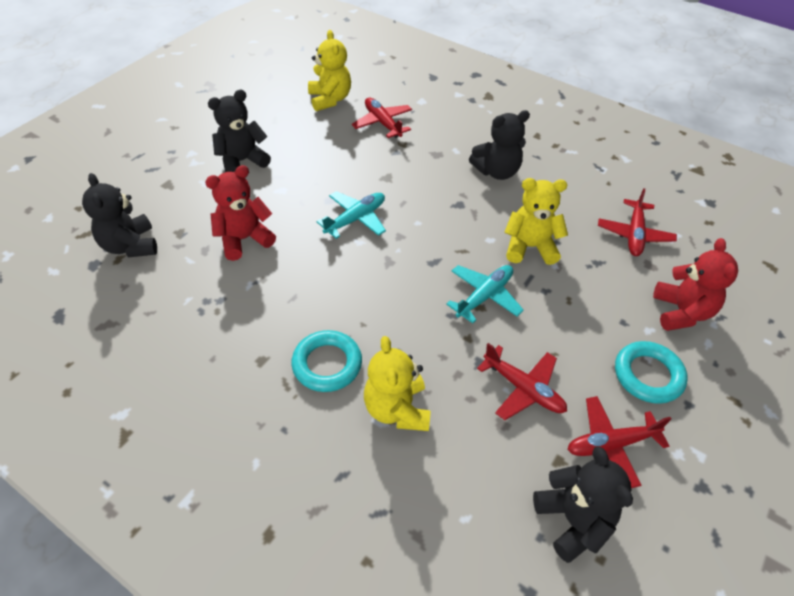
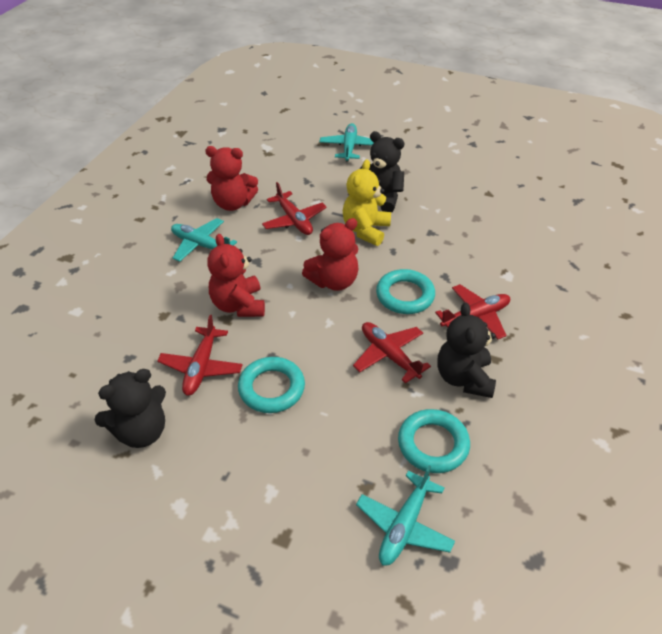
black teddy bear: 4 -> 3
red teddy bear: 2 -> 3
turquoise plane: 2 -> 3
turquoise ring: 2 -> 3
yellow teddy bear: 3 -> 1

